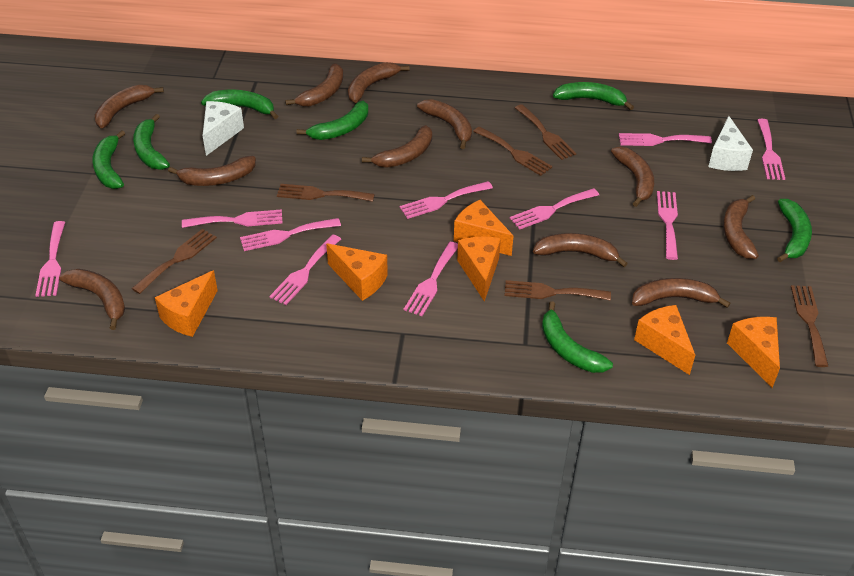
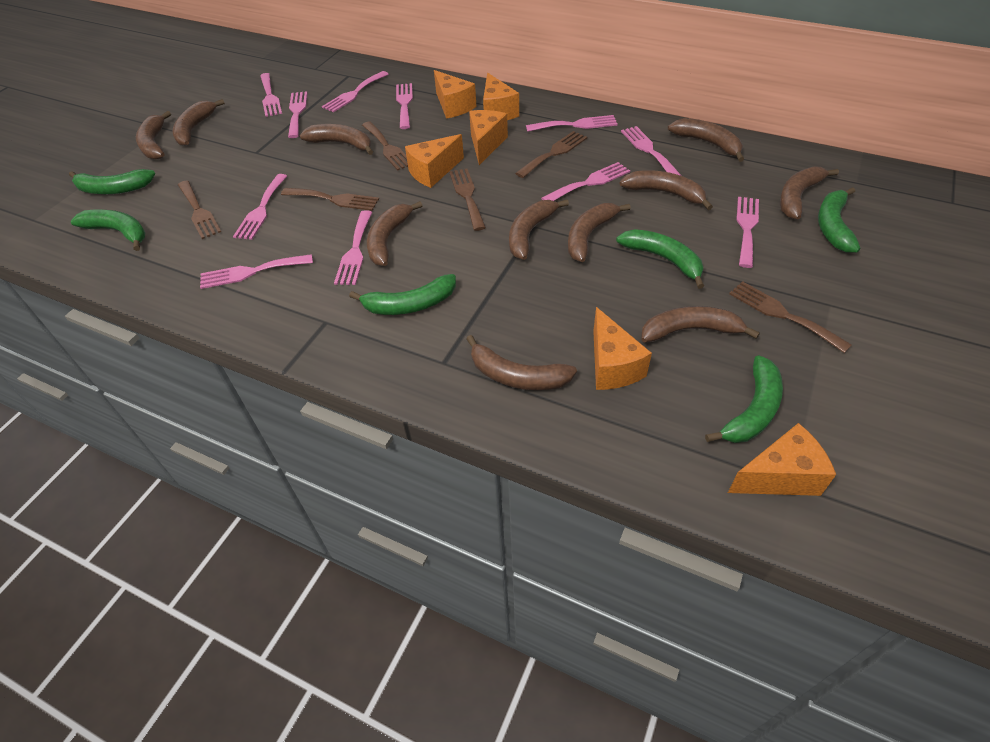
green banana: 7 -> 6
pink fork: 10 -> 11
white cheese: 2 -> 0

